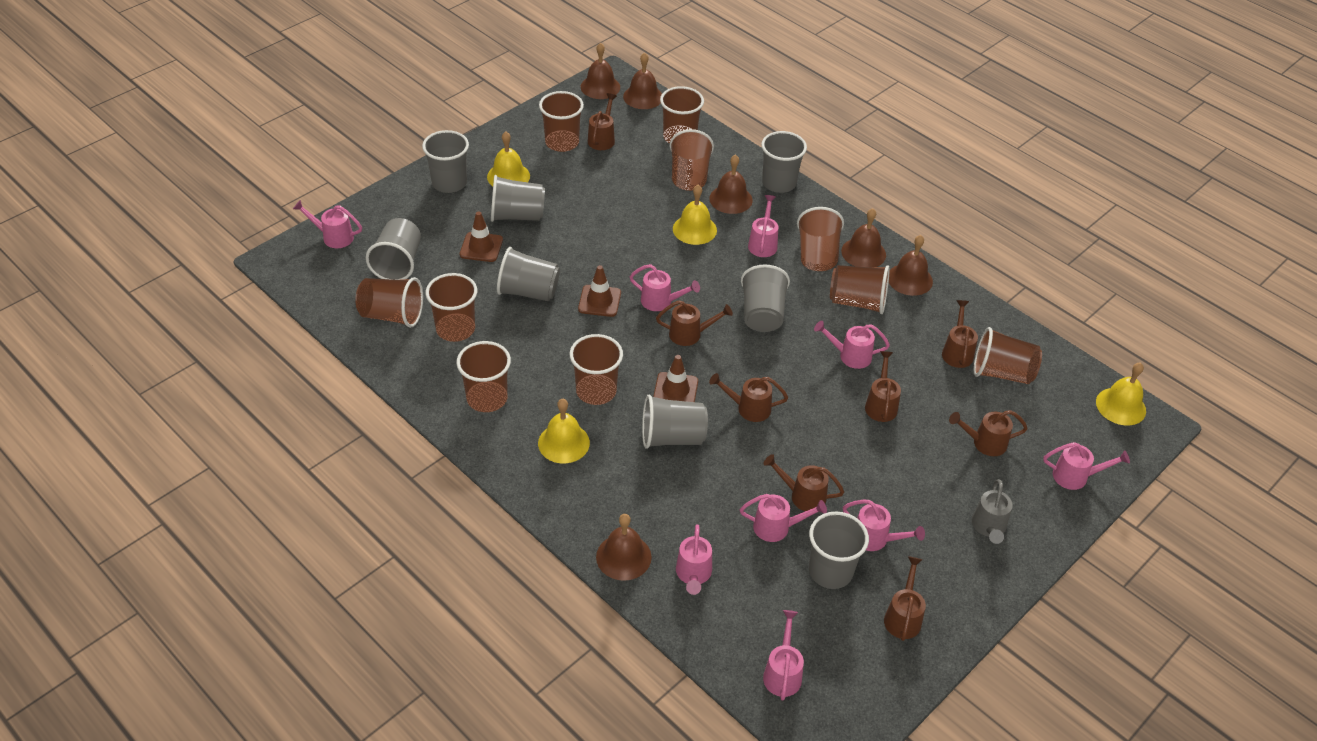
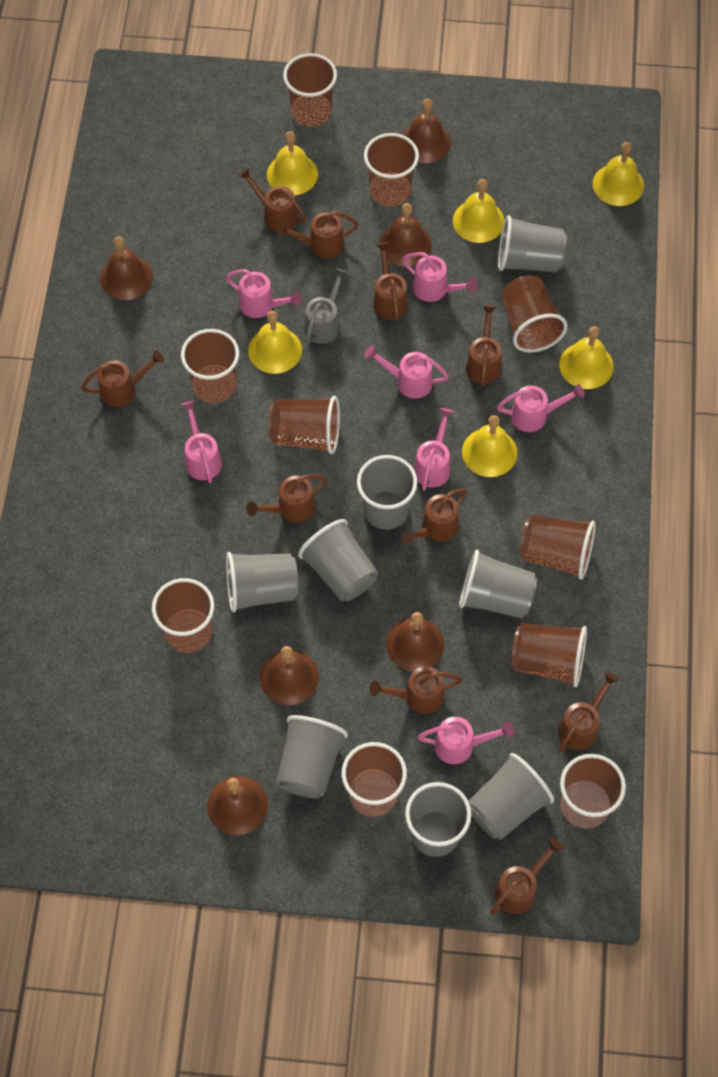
brown traffic cone: 3 -> 0
brown watering can: 8 -> 10
pink watering can: 9 -> 7
yellow bell: 4 -> 6

